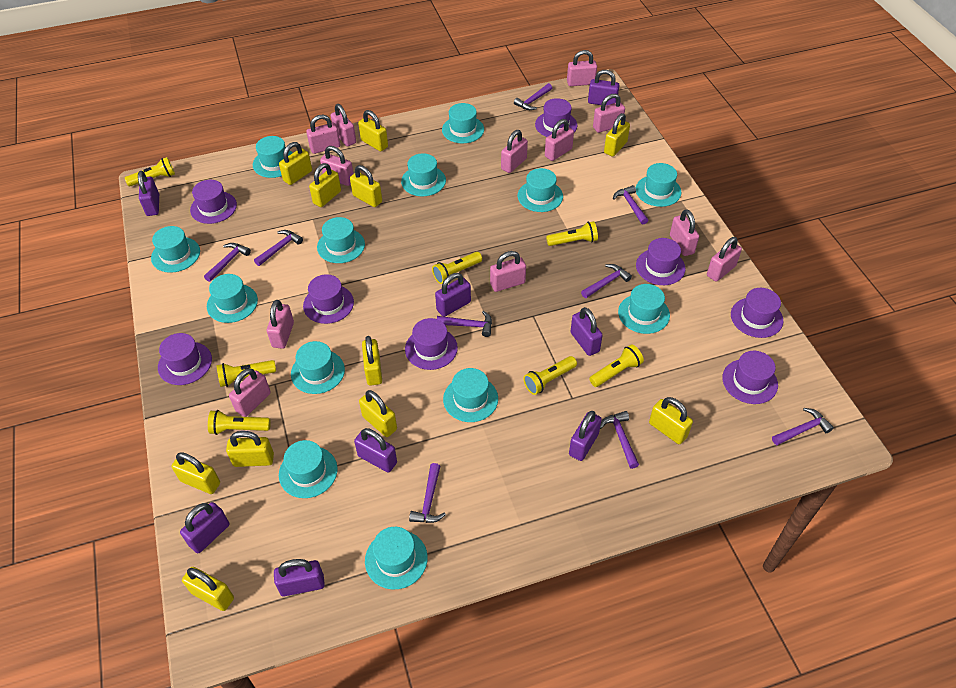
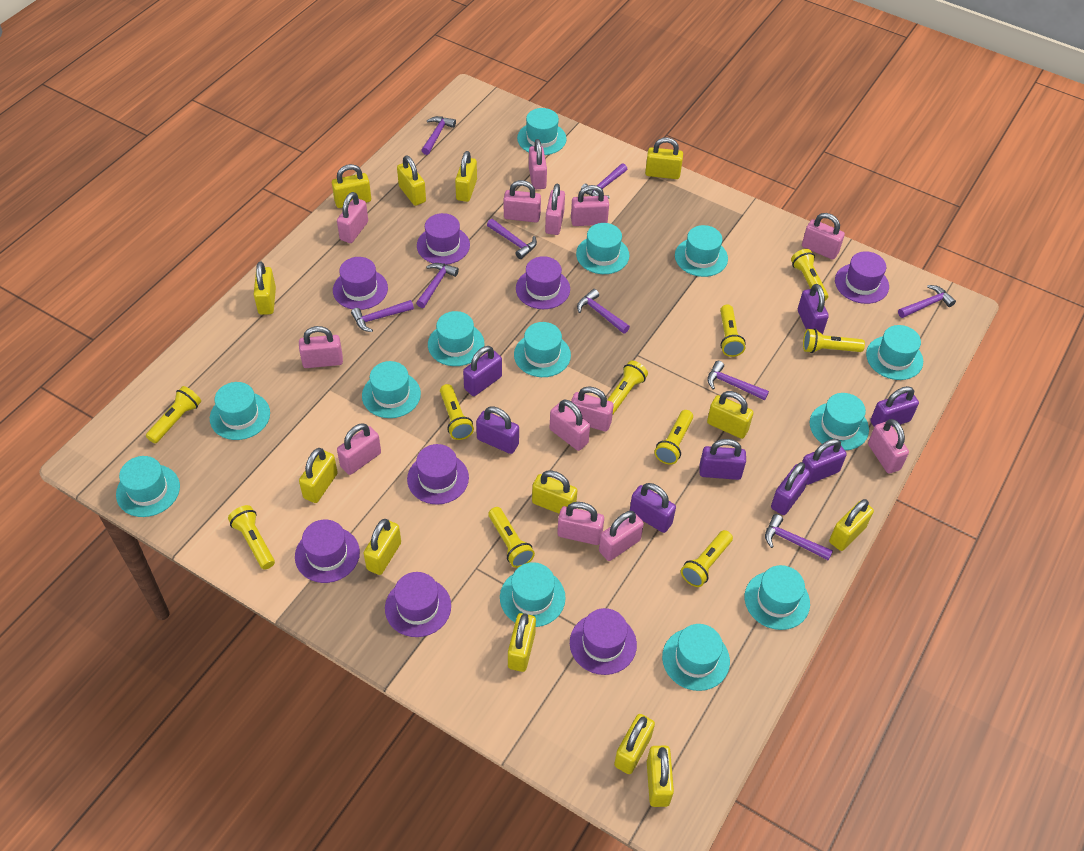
pink padlock: 12 -> 13
yellow flashlight: 7 -> 10
yellow padlock: 11 -> 13

